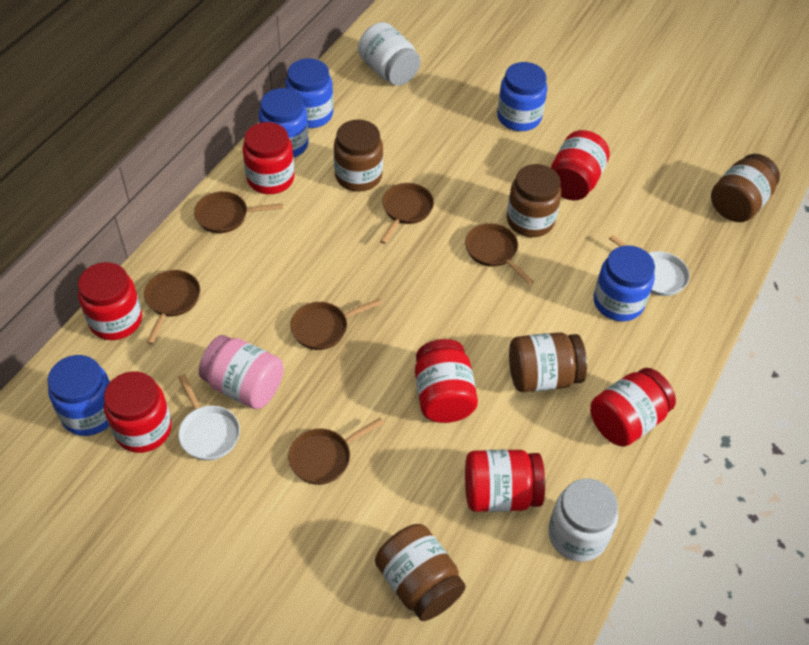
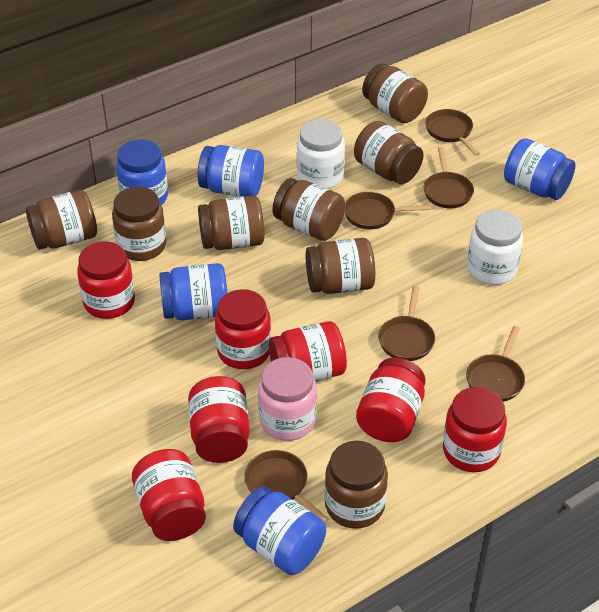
brown jar: 5 -> 8
white pan: 2 -> 0

